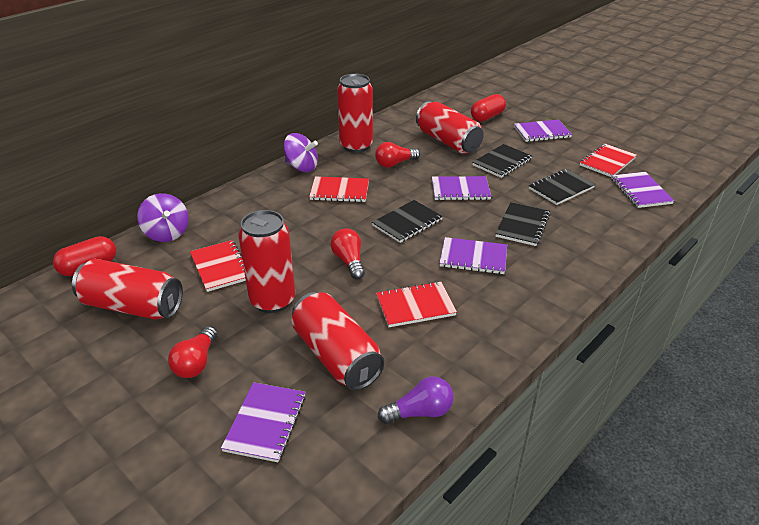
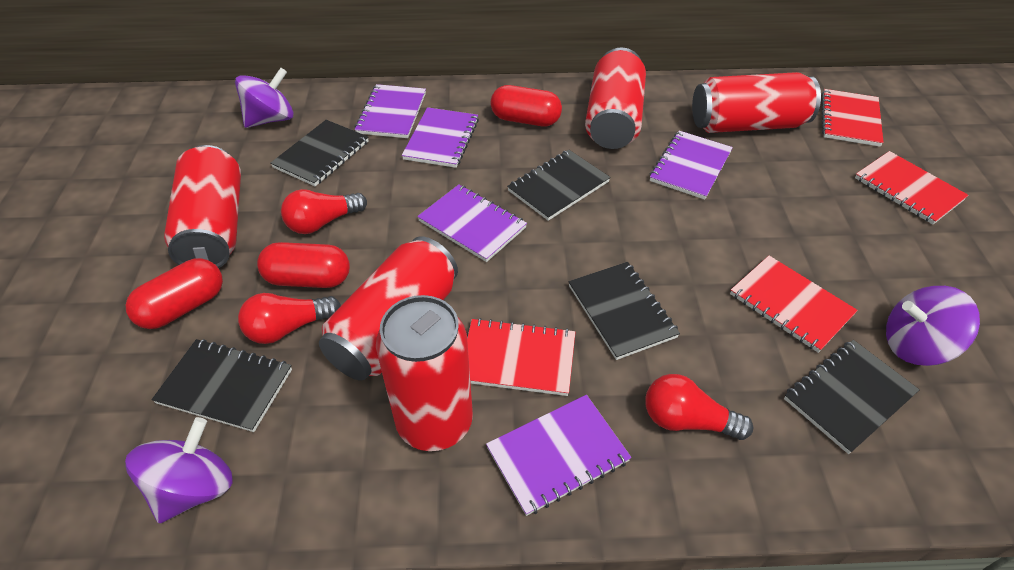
black notebook: 4 -> 5
purple light bulb: 1 -> 0
purple spinning top: 2 -> 3
red capsule: 2 -> 3

